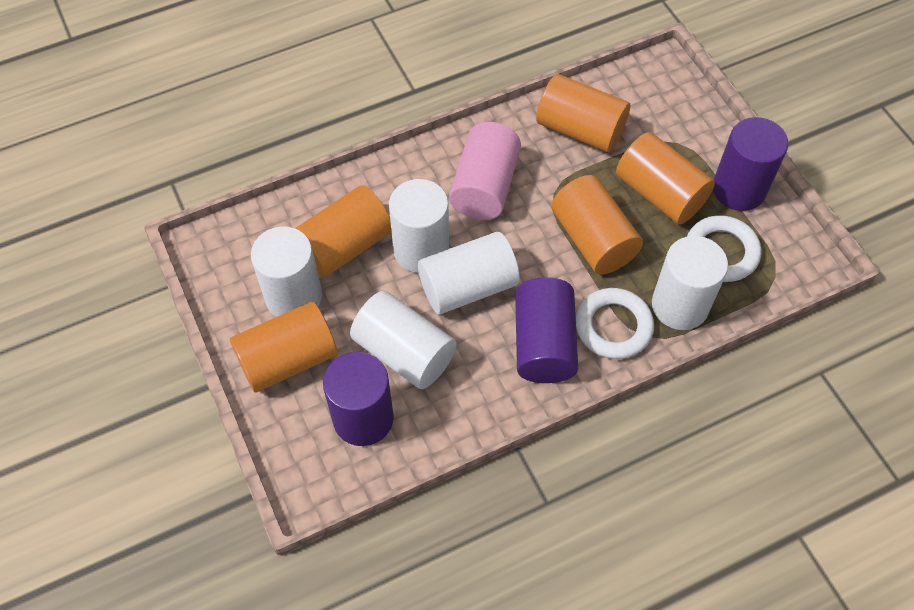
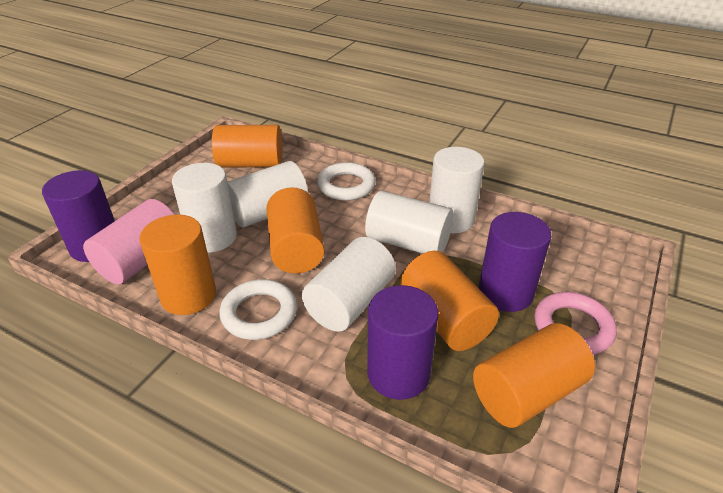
pink ring: 0 -> 1

